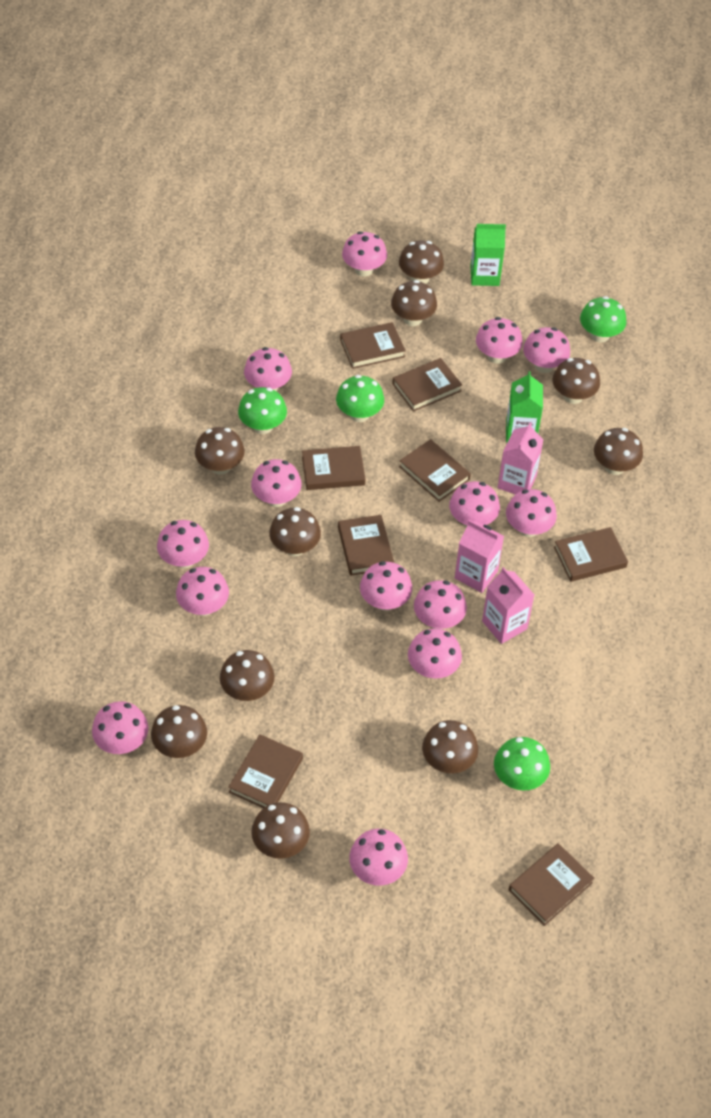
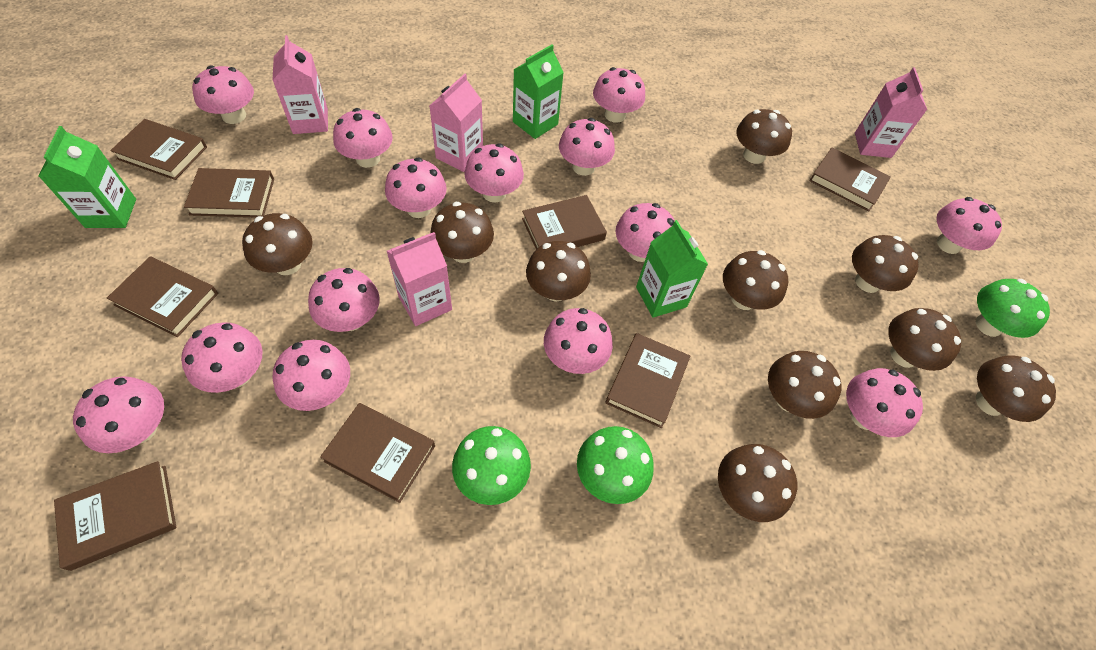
green carton: 2 -> 3
green mushroom: 4 -> 3
pink carton: 3 -> 4

